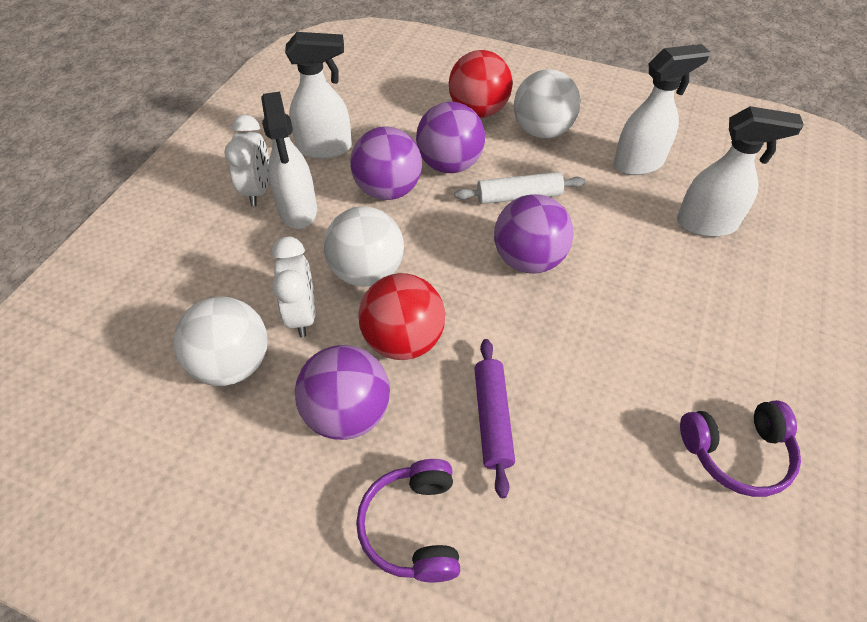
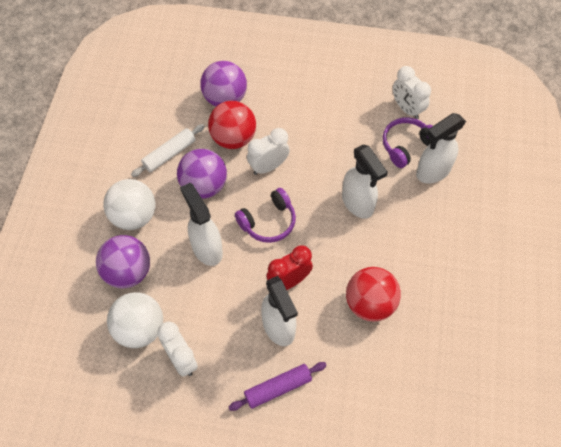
purple ball: 4 -> 3
red clock: 0 -> 1
white ball: 3 -> 2
white clock: 2 -> 3

